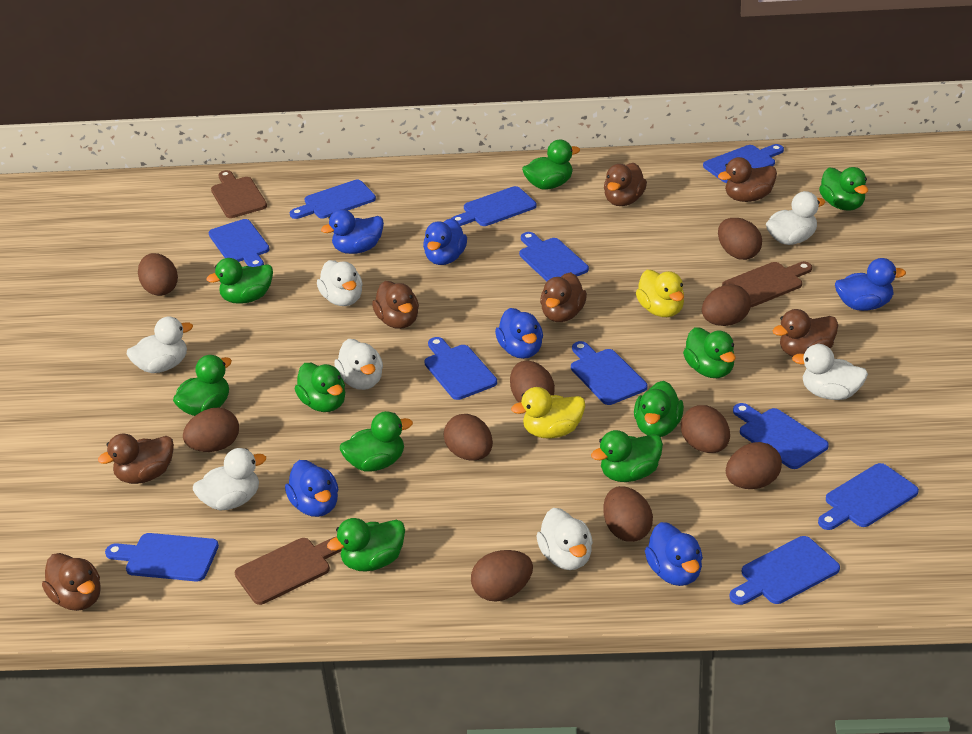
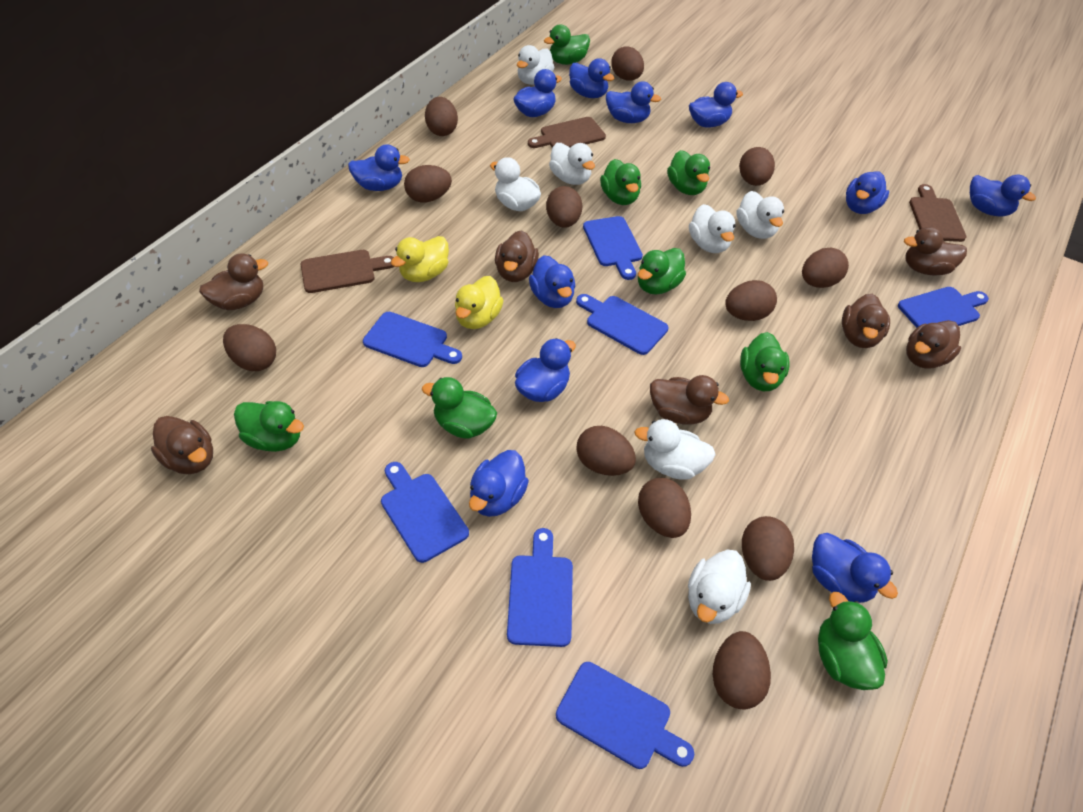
blue cutting board: 11 -> 7
blue duck: 6 -> 11
brown egg: 10 -> 12
green duck: 10 -> 8

